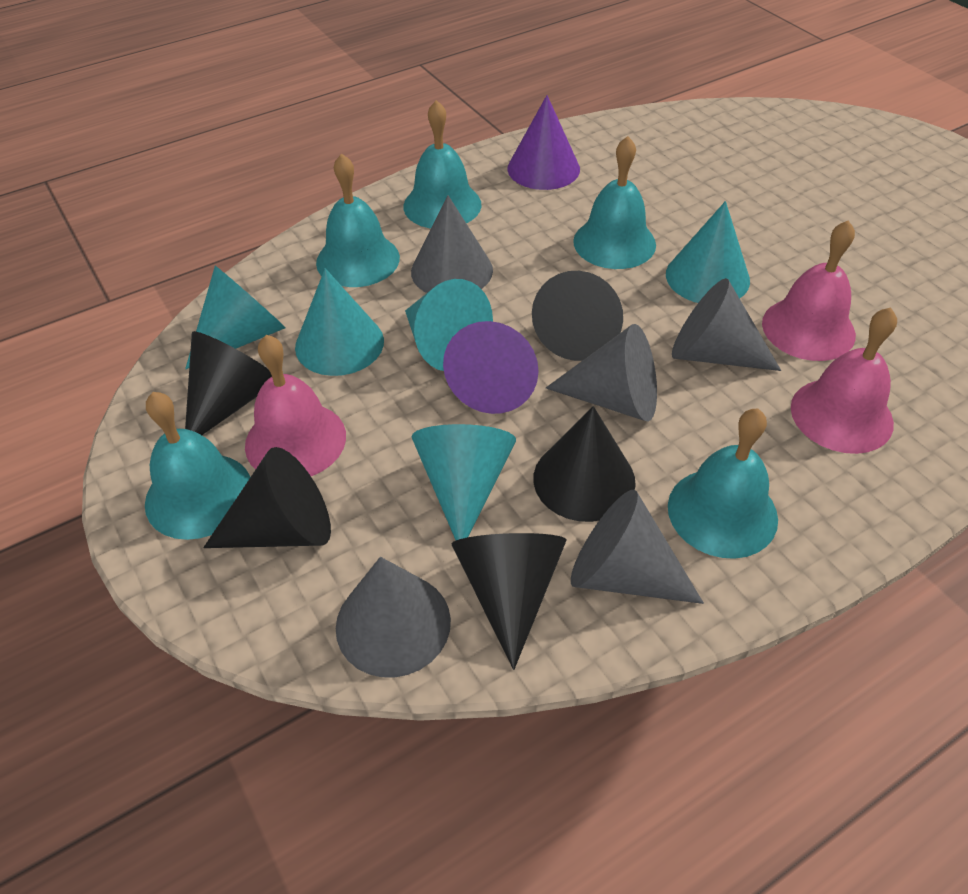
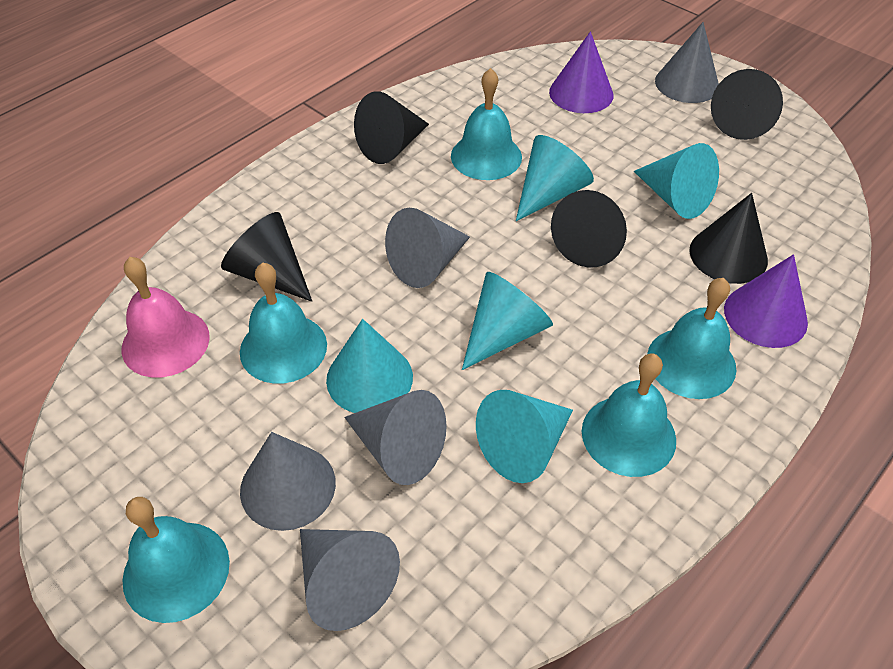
pink bell: 3 -> 1

